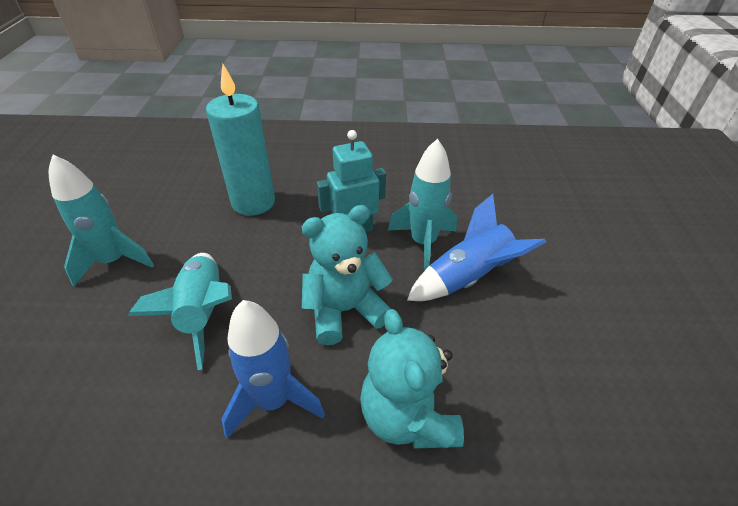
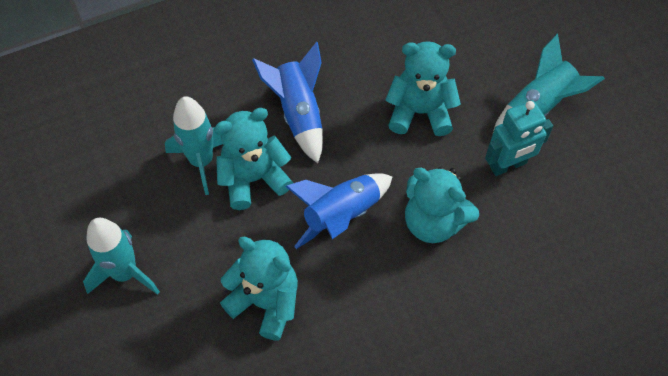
turquoise candle: 1 -> 0
turquoise teddy bear: 2 -> 4

